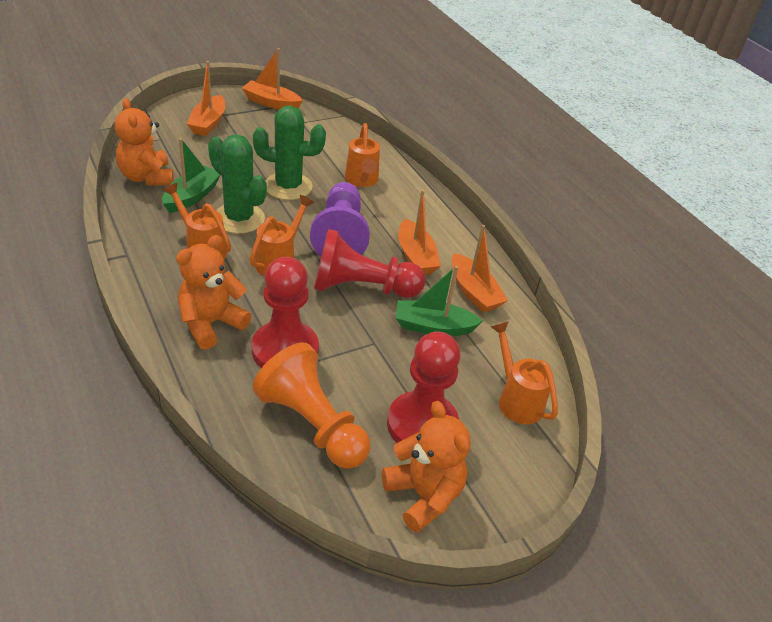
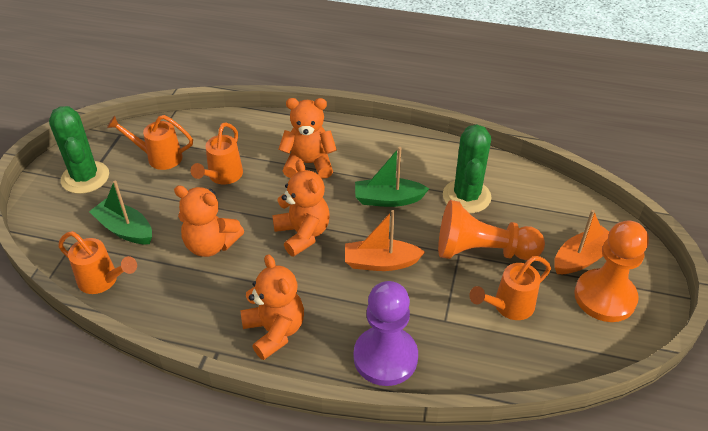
orange boat: 4 -> 2
orange pawn: 1 -> 2
orange teddy bear: 3 -> 4
red pawn: 3 -> 0

